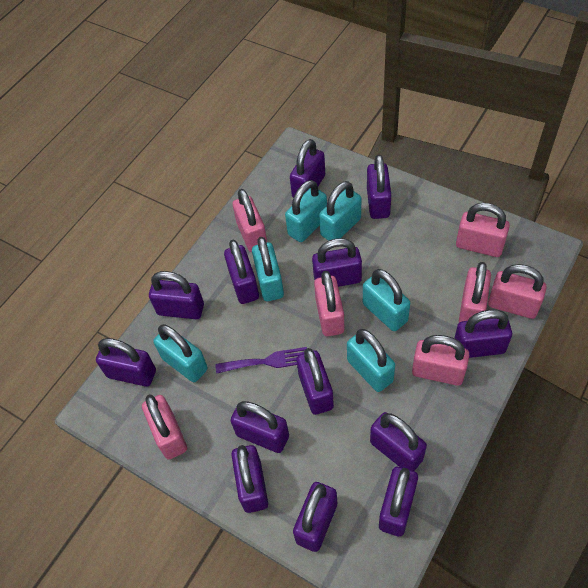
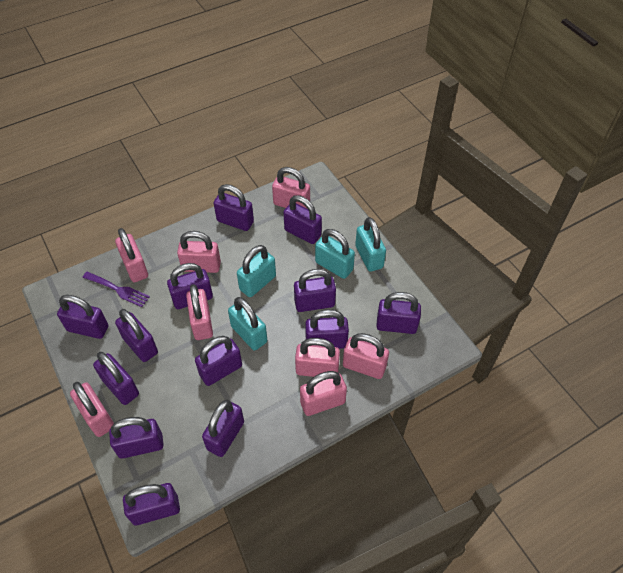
pink padlock: 7 -> 8
turquoise padlock: 6 -> 4

